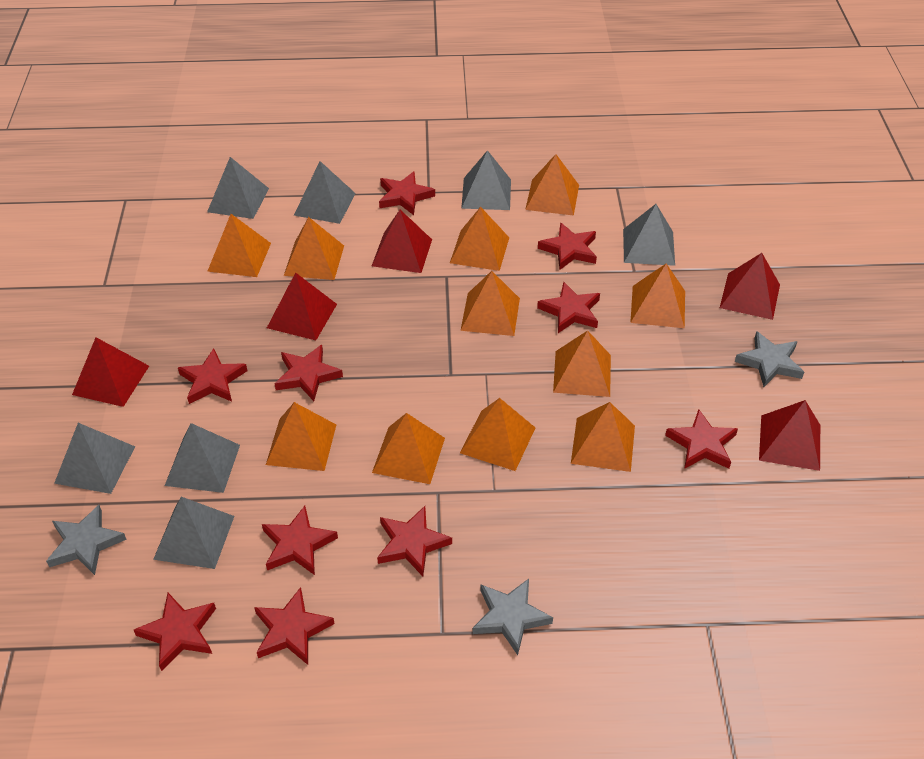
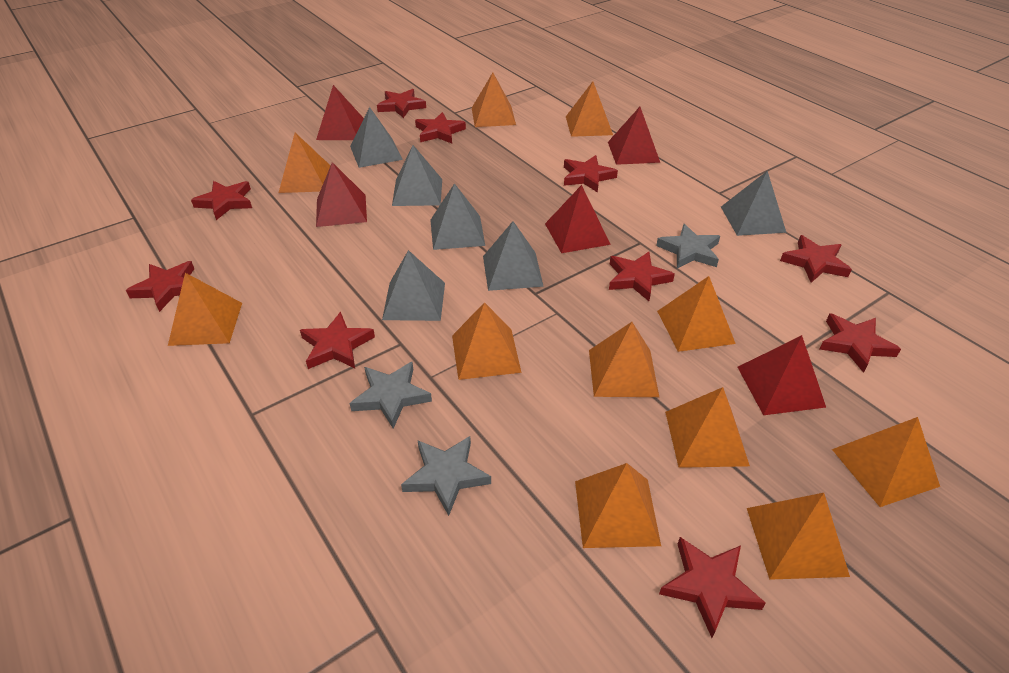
grey pyramid: 7 -> 6

